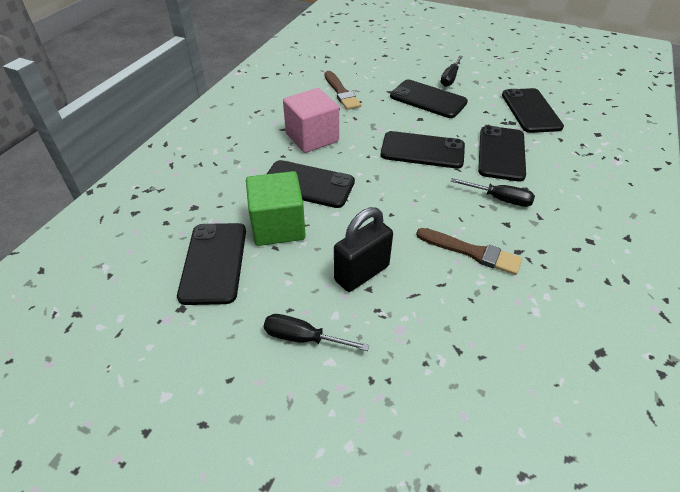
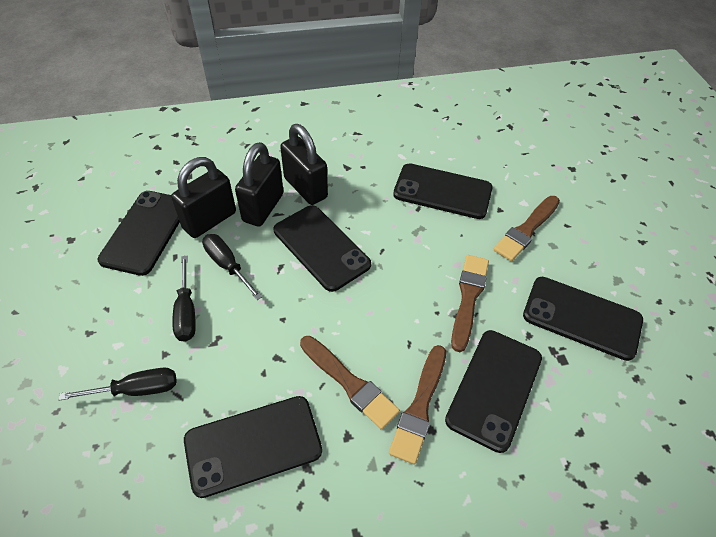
black padlock: 1 -> 3
brown brush: 2 -> 4
green cube: 1 -> 0
pink cube: 1 -> 0

